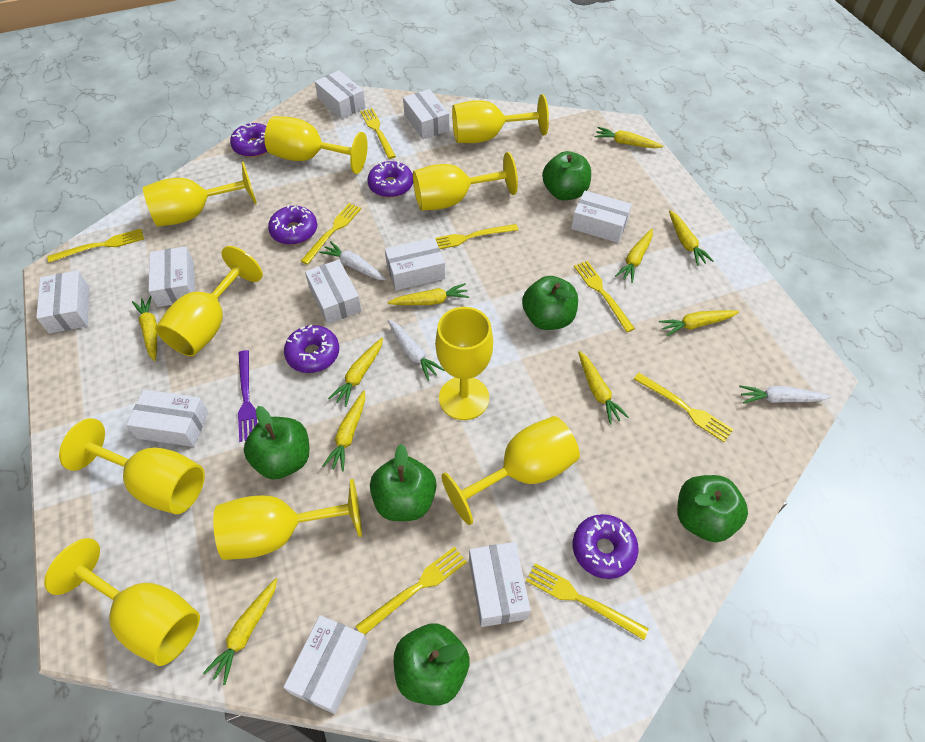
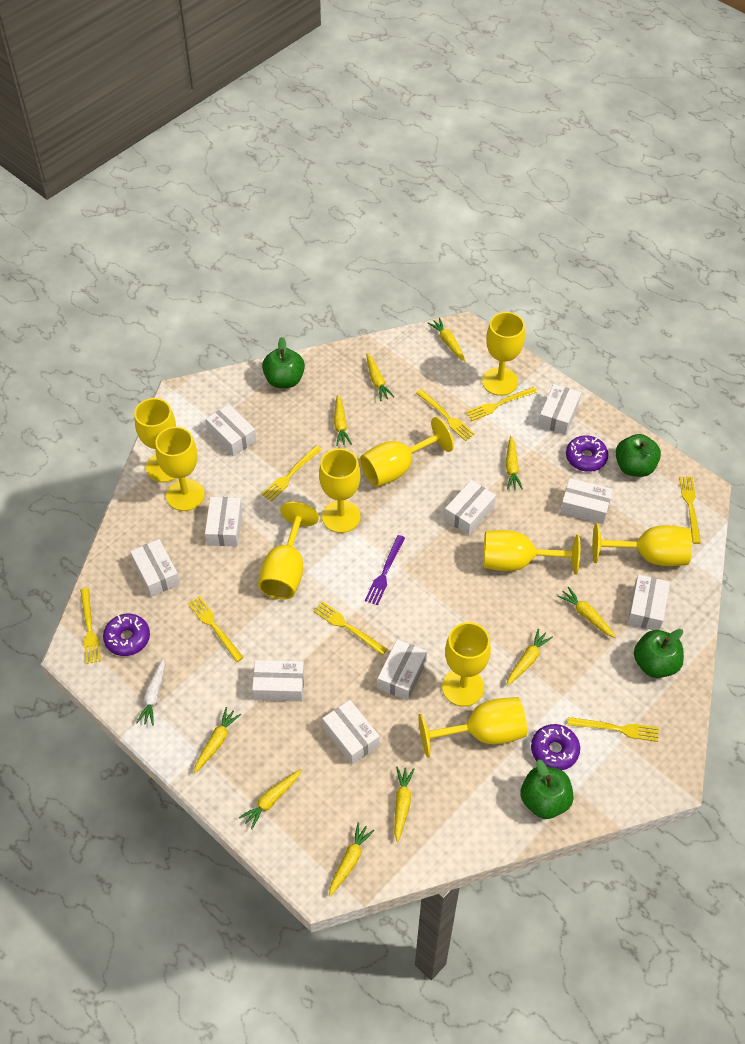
green apple: 6 -> 4
purple donut: 5 -> 3
white carrot: 3 -> 1

